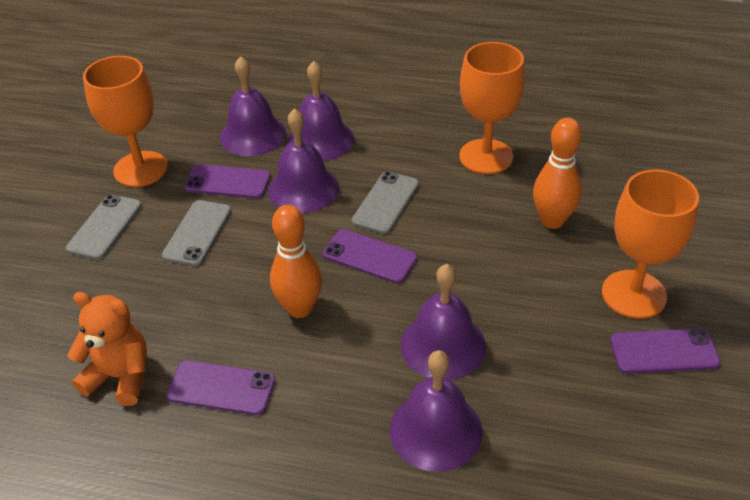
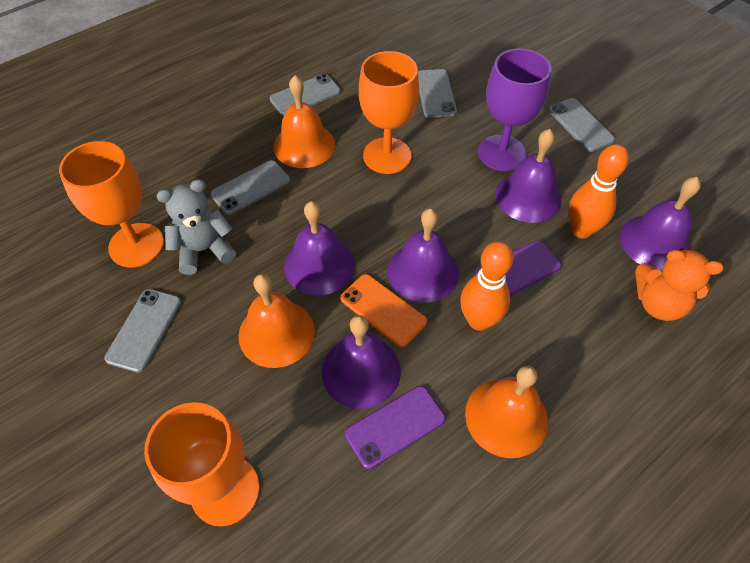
grey phone: 3 -> 5
grey teddy bear: 0 -> 1
orange bell: 0 -> 3
orange phone: 0 -> 1
purple goblet: 0 -> 1
purple phone: 4 -> 2

